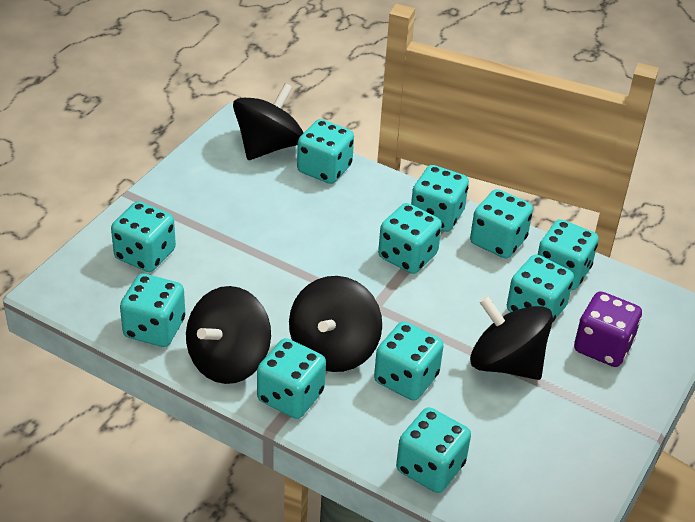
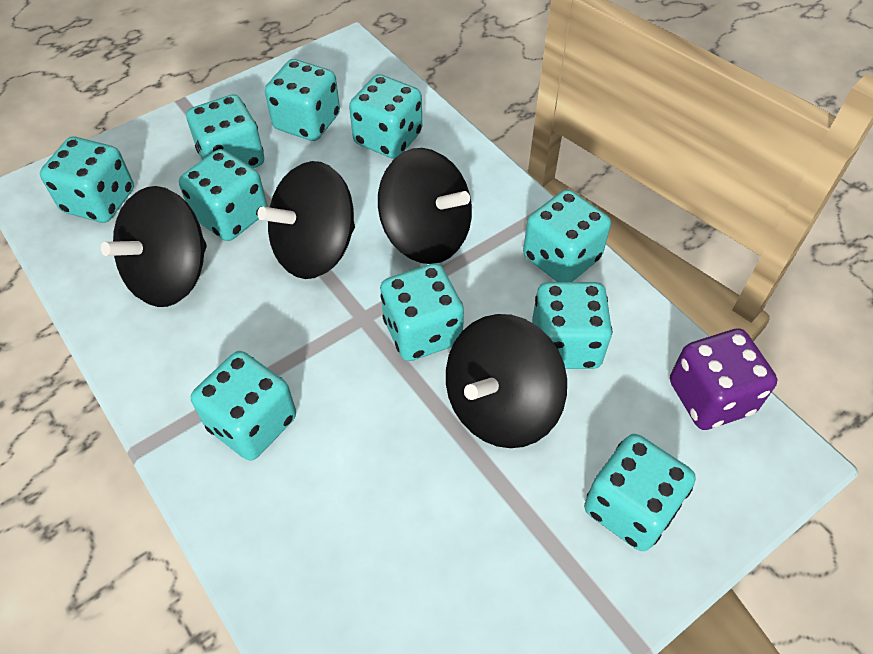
turquoise dice: 11 -> 10

